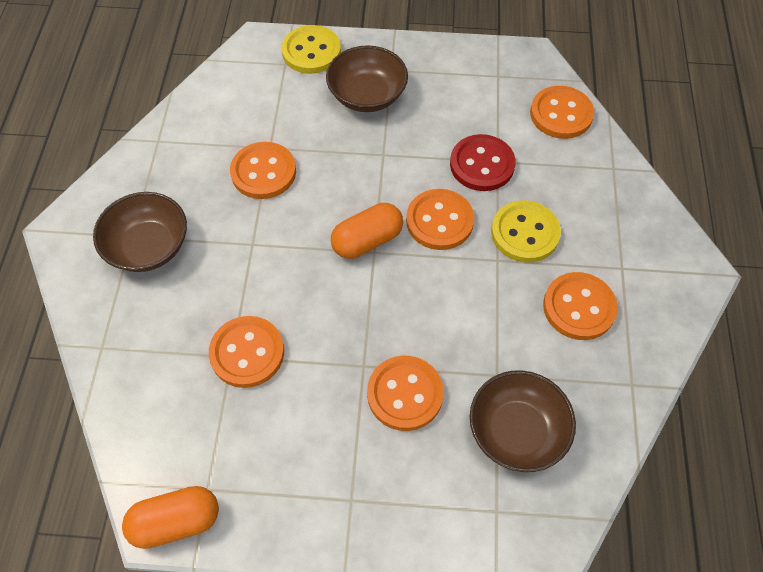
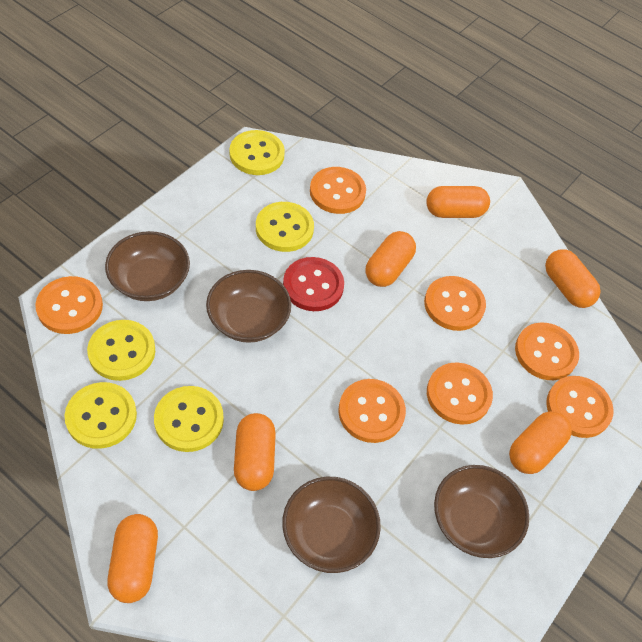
brown bowl: 3 -> 4
orange button: 6 -> 7
orange capsule: 2 -> 6
yellow button: 2 -> 5

